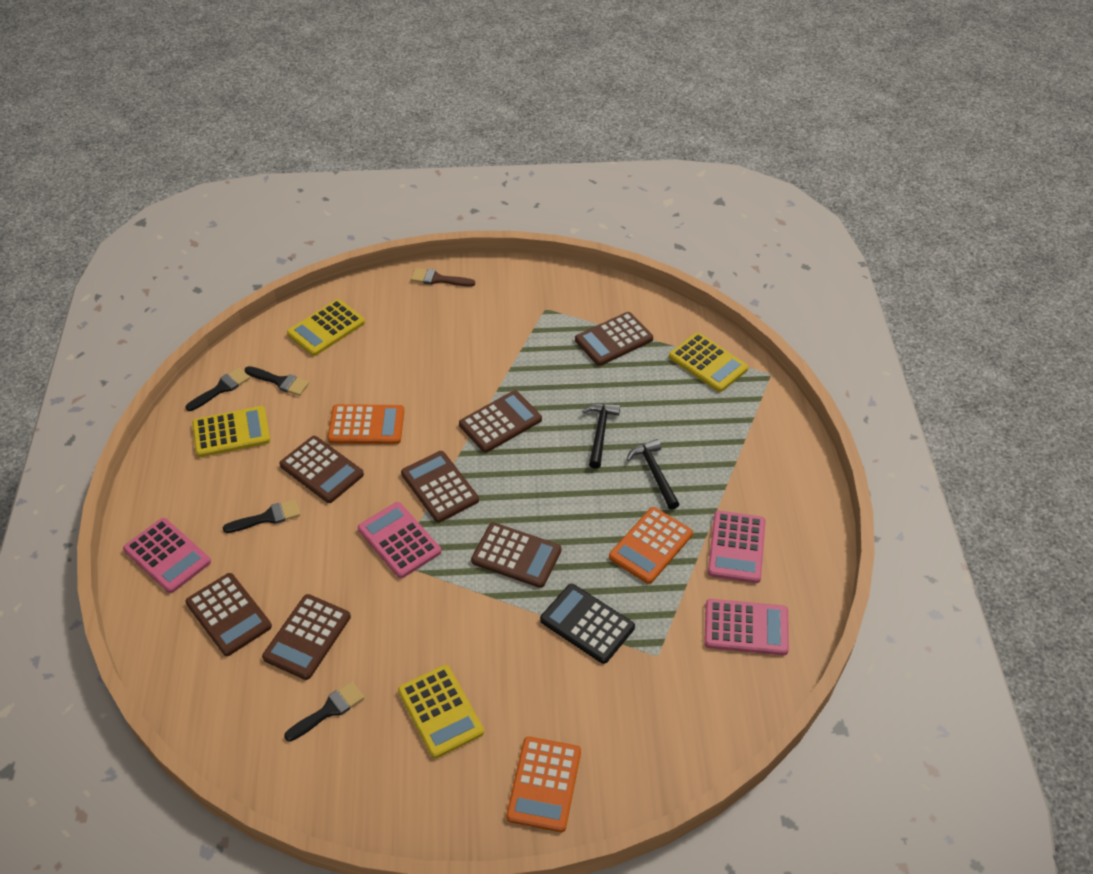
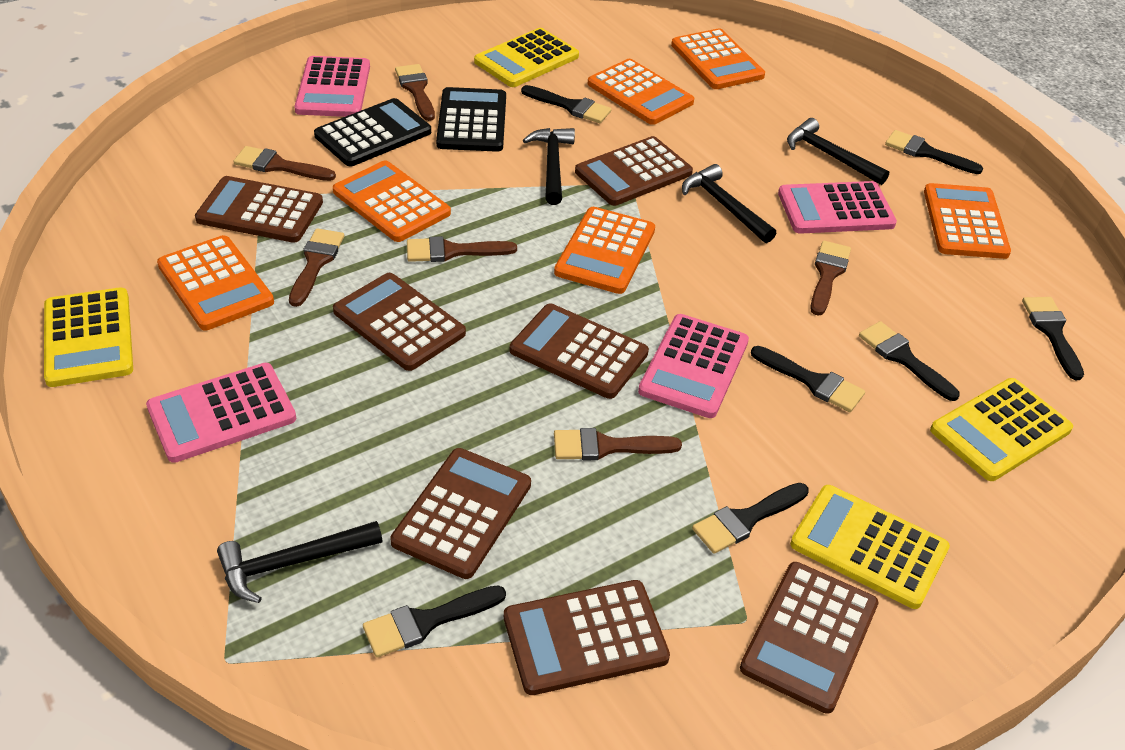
black brush: 4 -> 7
black calculator: 1 -> 2
black hammer: 2 -> 4
brown brush: 1 -> 6
orange calculator: 3 -> 6

